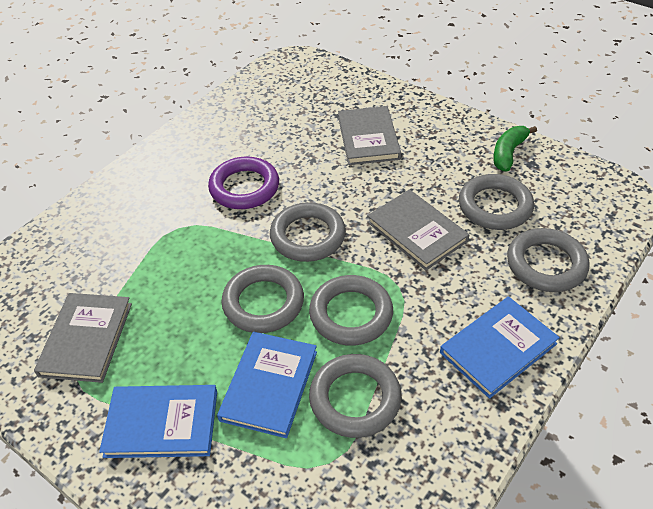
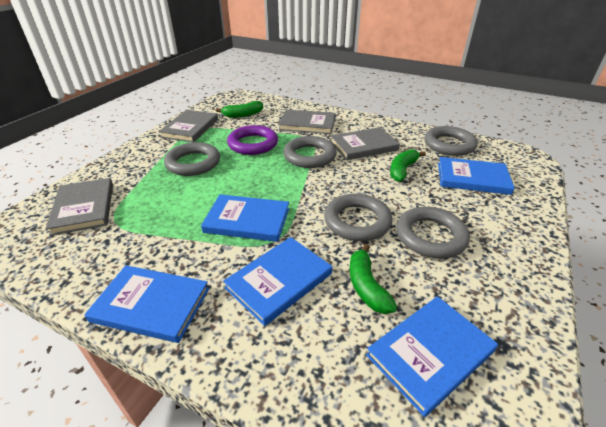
blue book: 3 -> 5
green banana: 1 -> 3
grey book: 3 -> 4
grey ring: 6 -> 5

